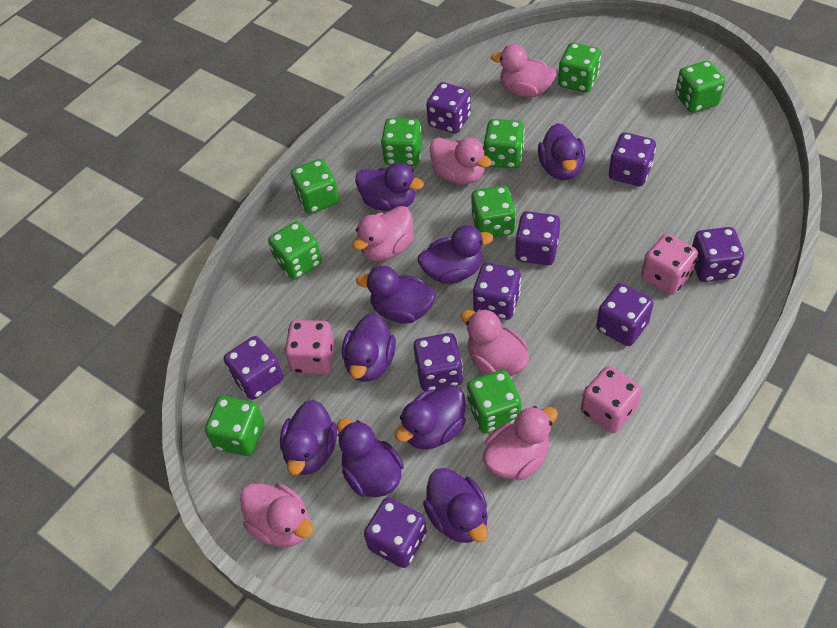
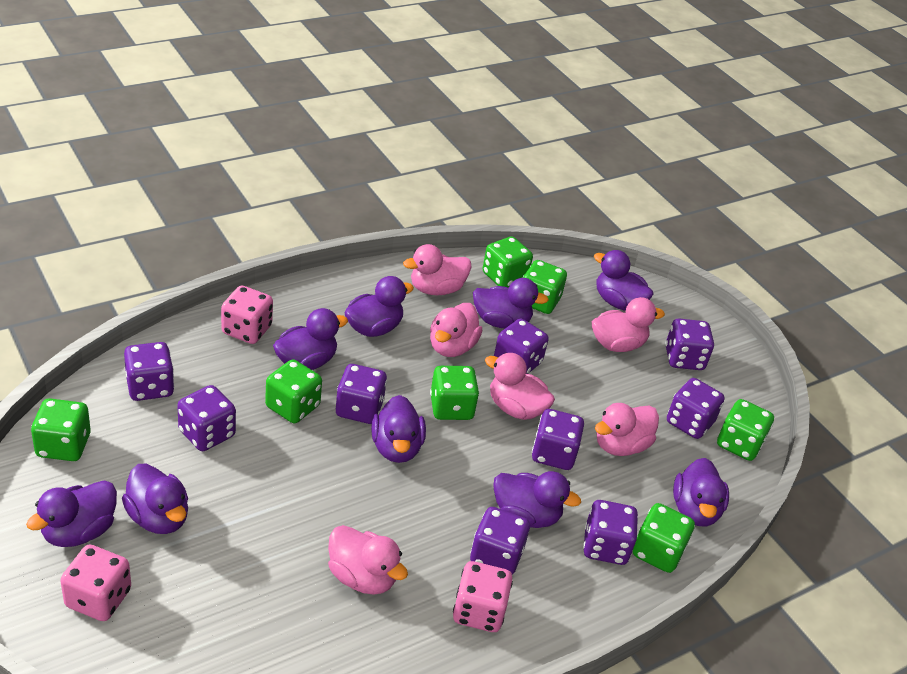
green dice: 9 -> 7

